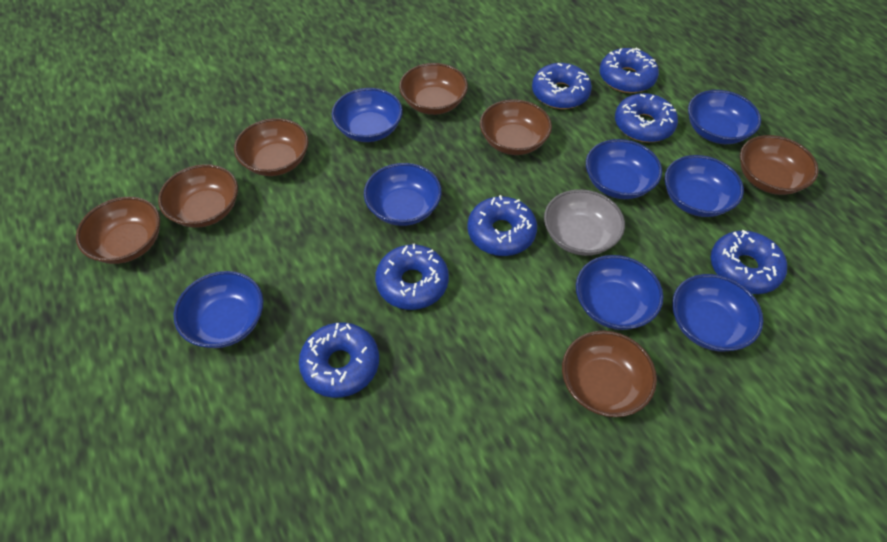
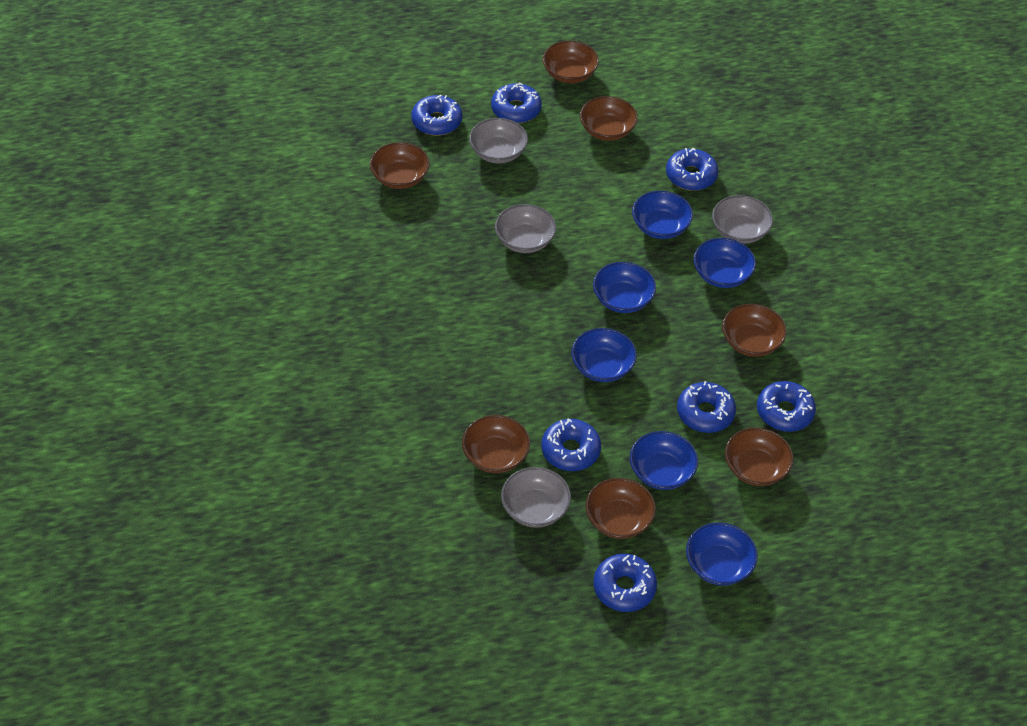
blue bowl: 8 -> 6
grey bowl: 1 -> 4

